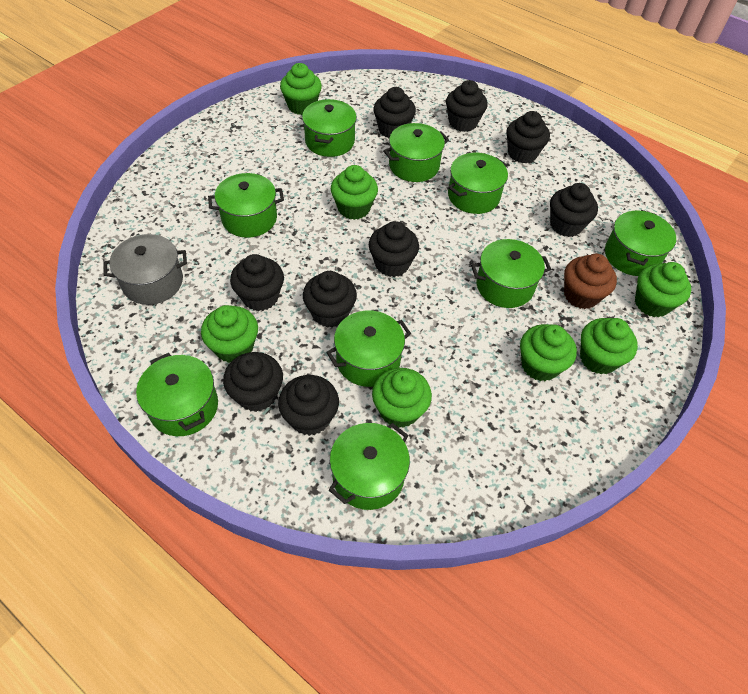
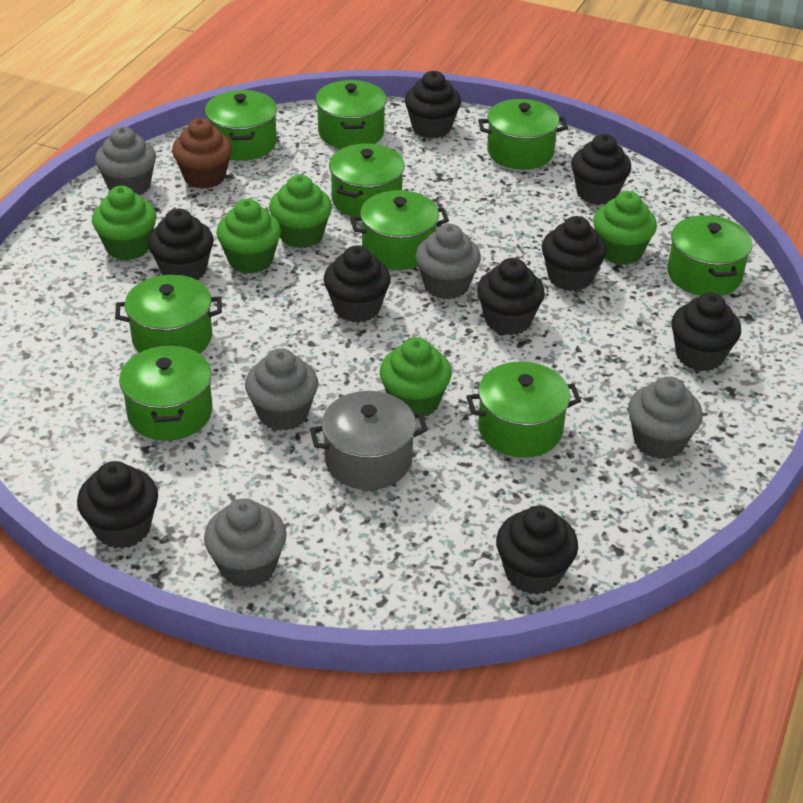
green cupcake: 7 -> 5
grey cupcake: 0 -> 5

